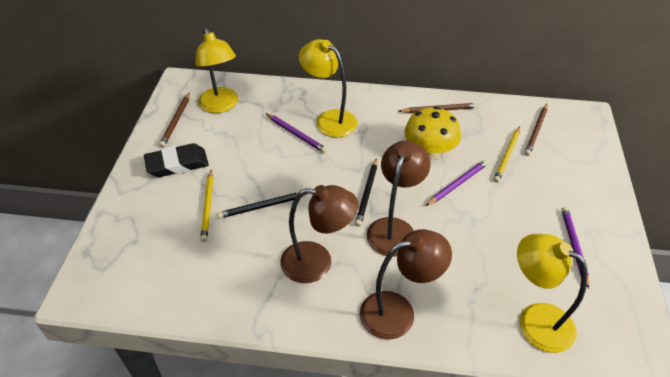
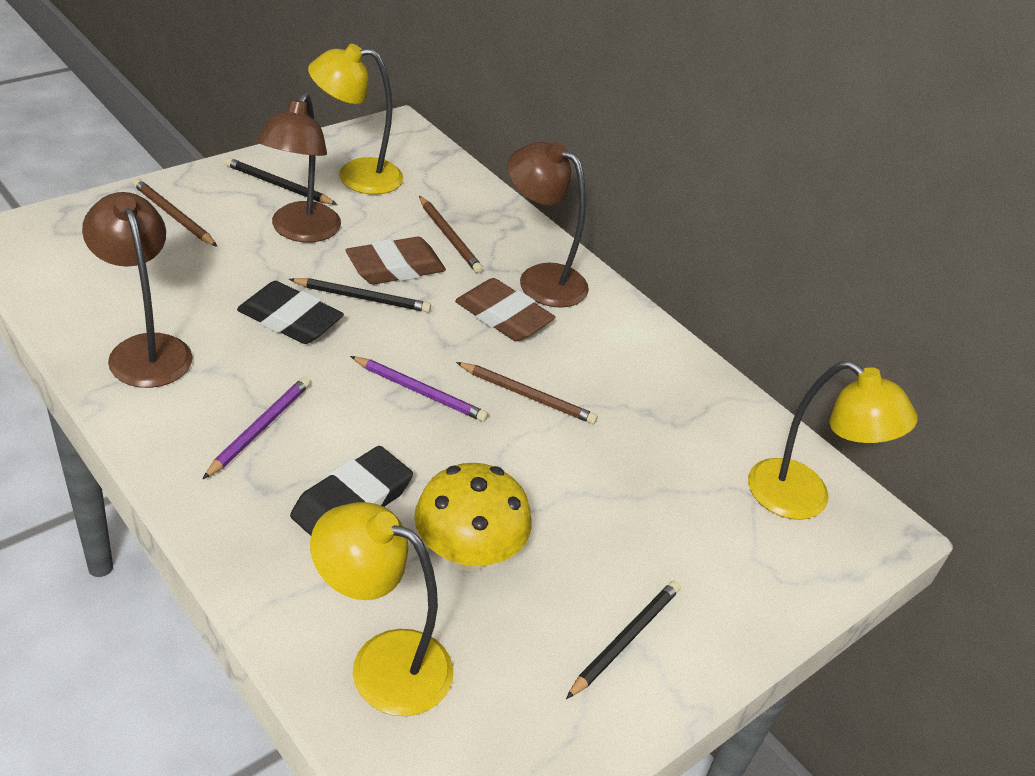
black eraser: 1 -> 2
black pencil: 2 -> 3
brown eraser: 0 -> 2
purple pencil: 3 -> 2
yellow pencil: 2 -> 0

